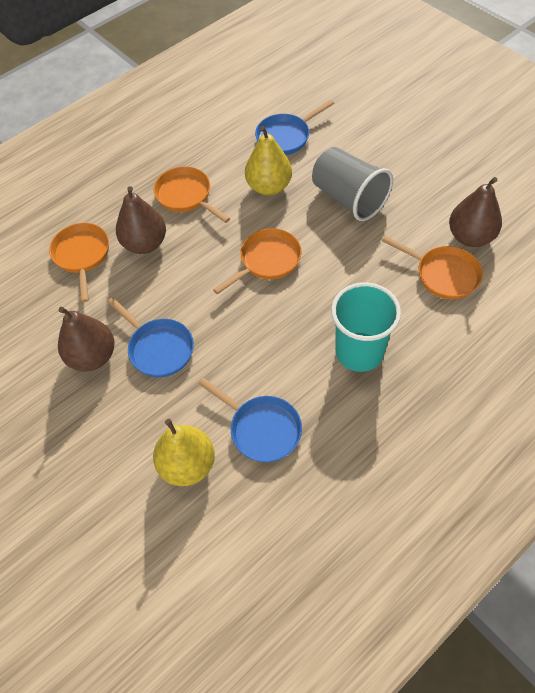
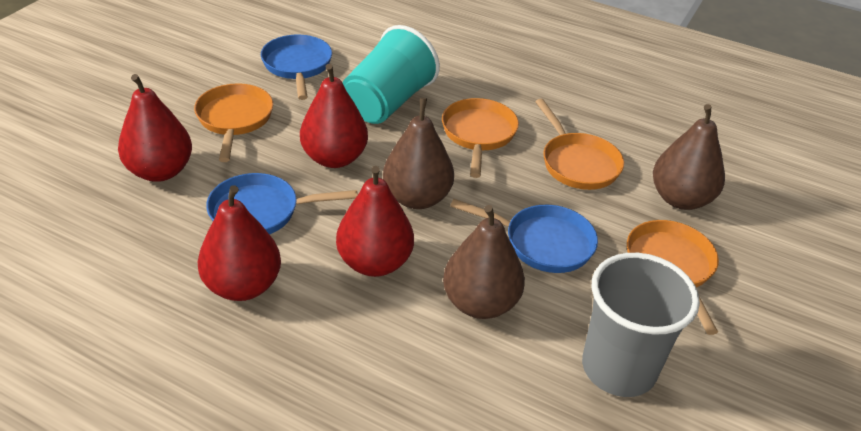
red pear: 0 -> 4
yellow pear: 2 -> 0

